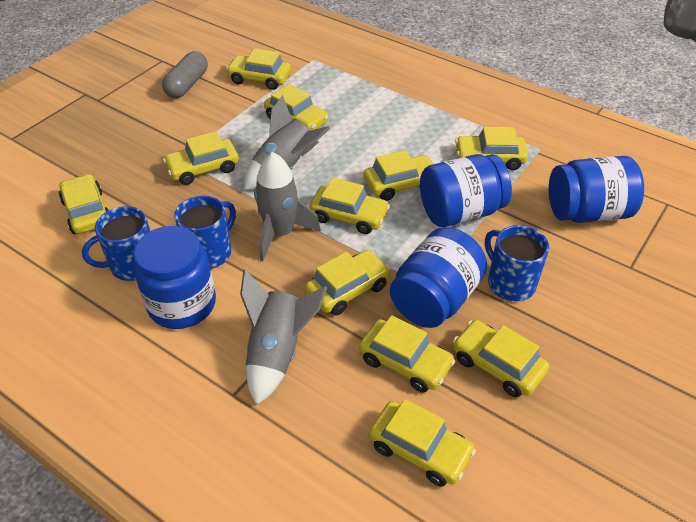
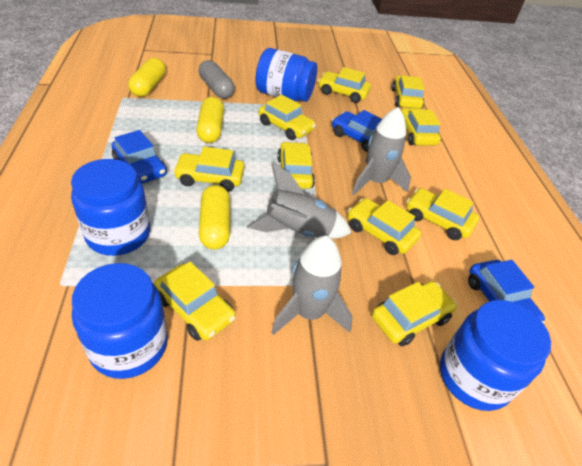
blue car: 0 -> 3
blue mug: 3 -> 0
yellow capsule: 0 -> 3
yellow car: 11 -> 10

